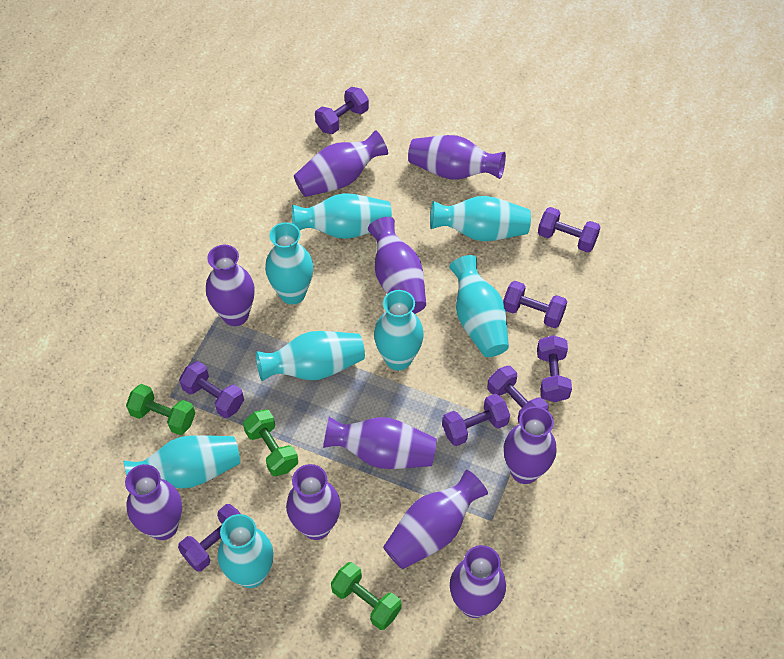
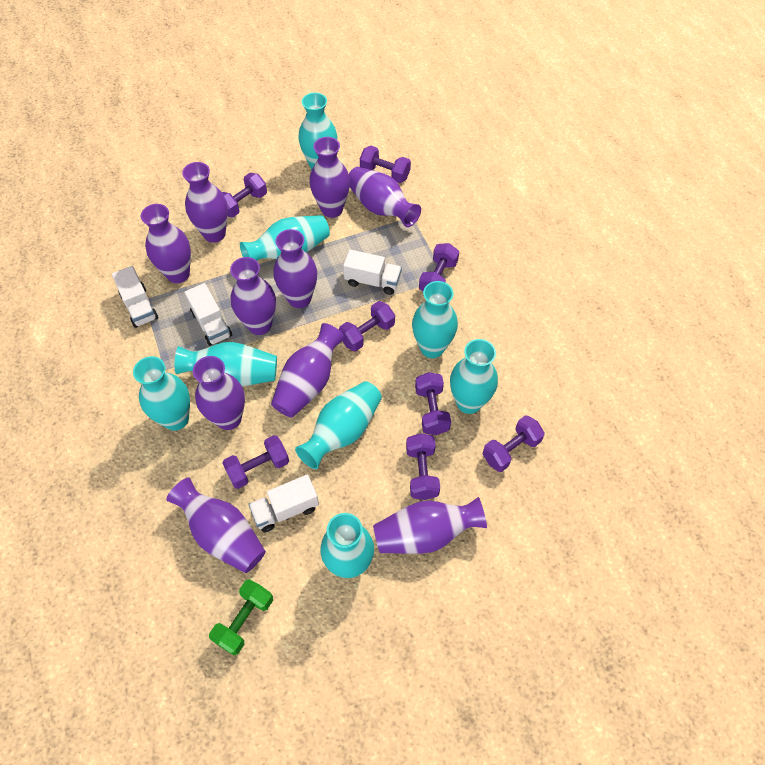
green dumbbell: 3 -> 1
white truck: 0 -> 4

